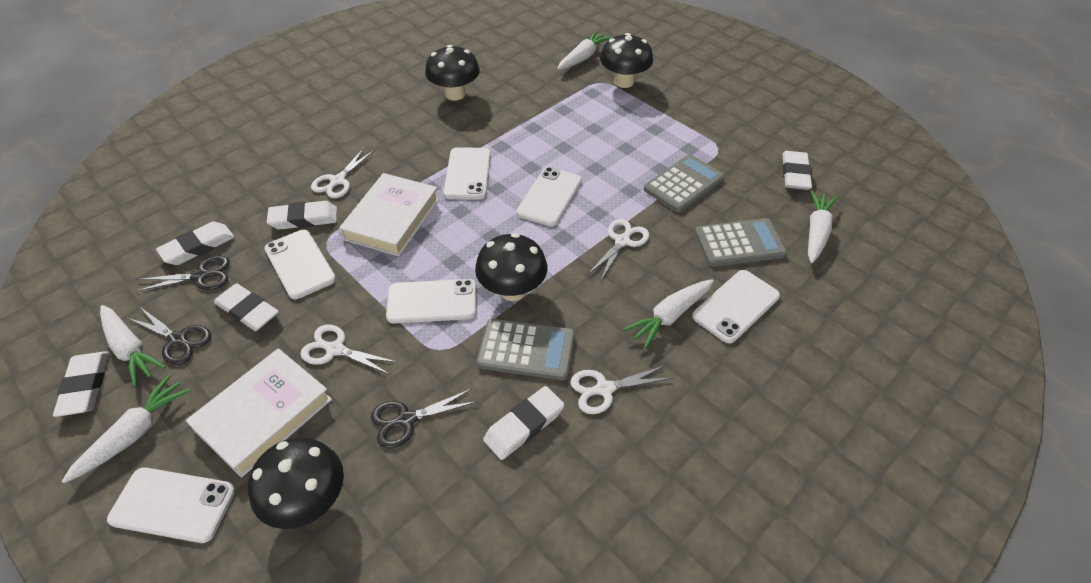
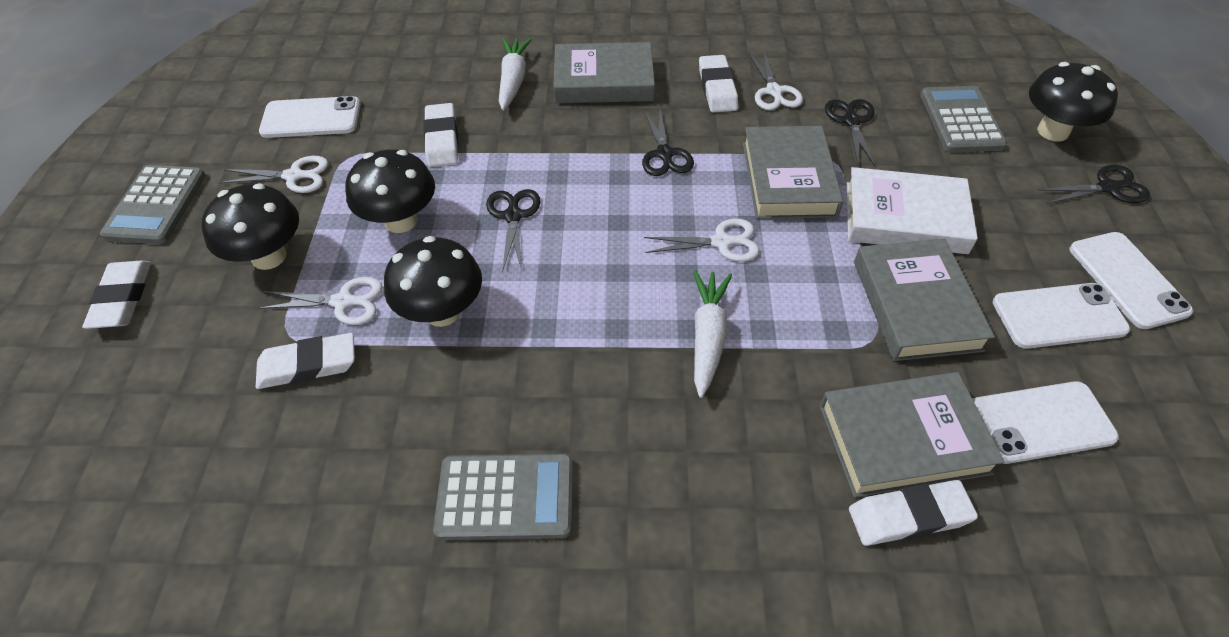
black scissors: 3 -> 4
grey book: 0 -> 4
white book: 2 -> 1
white carrot: 5 -> 2
white eraser: 6 -> 5
white phone: 6 -> 4

